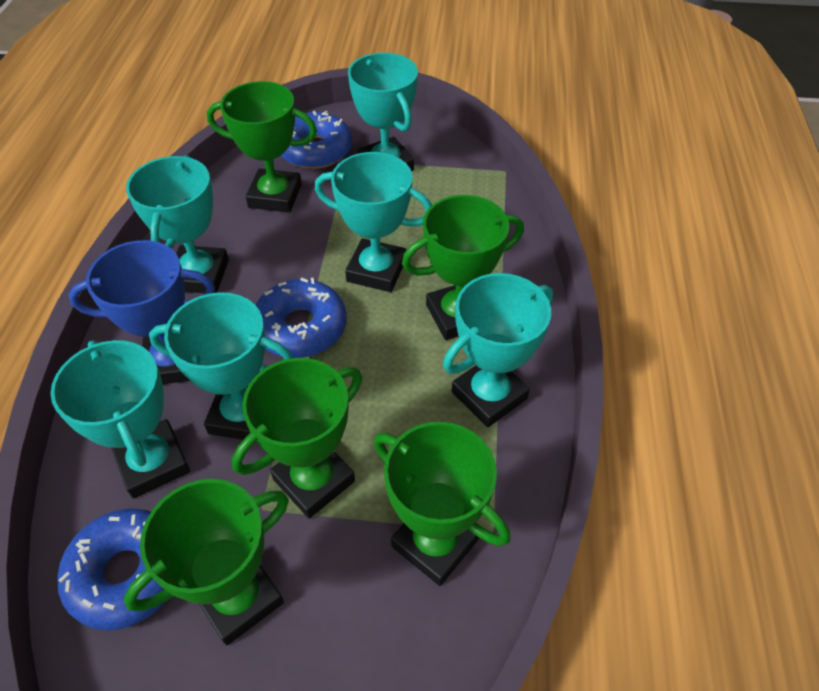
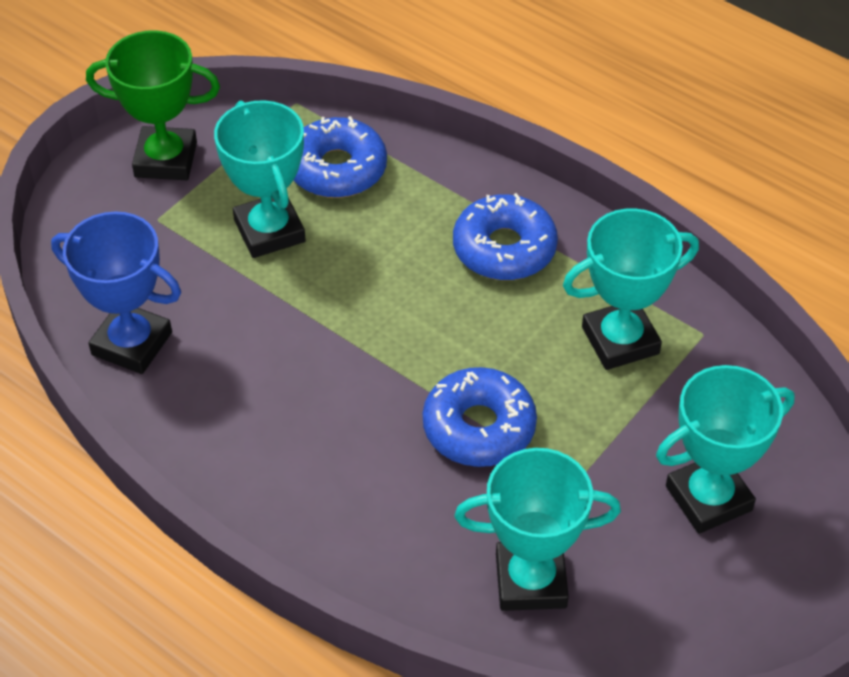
green trophy: 5 -> 1
turquoise trophy: 6 -> 4

